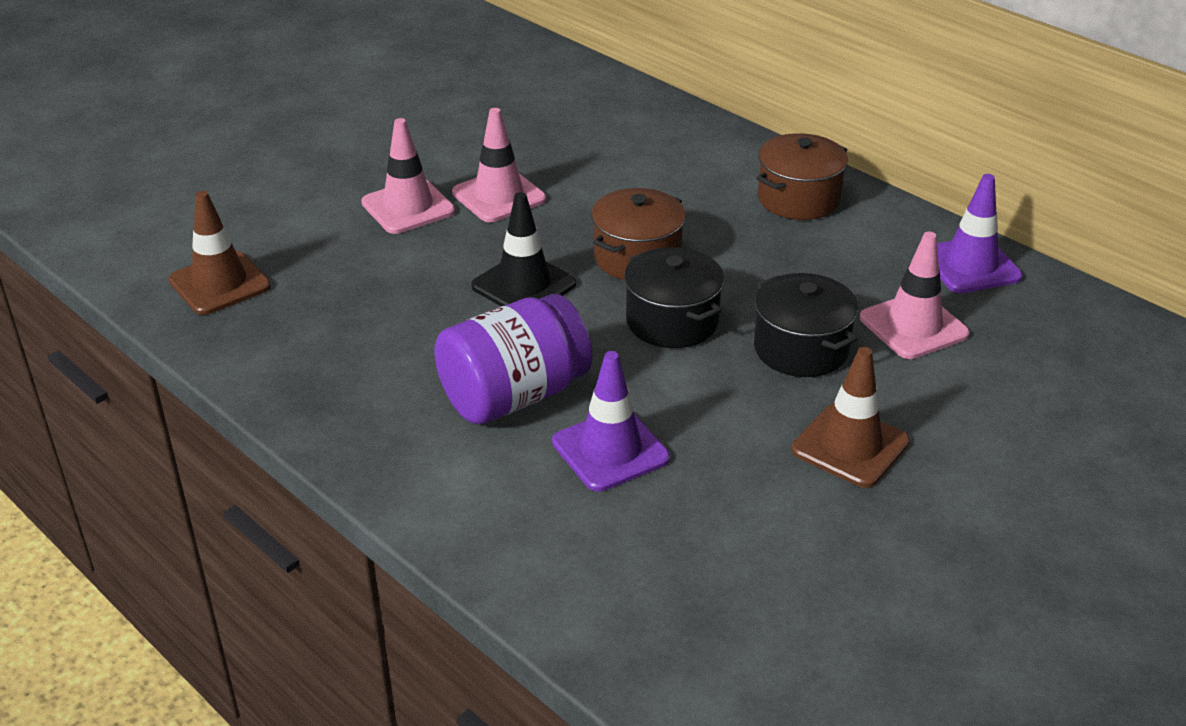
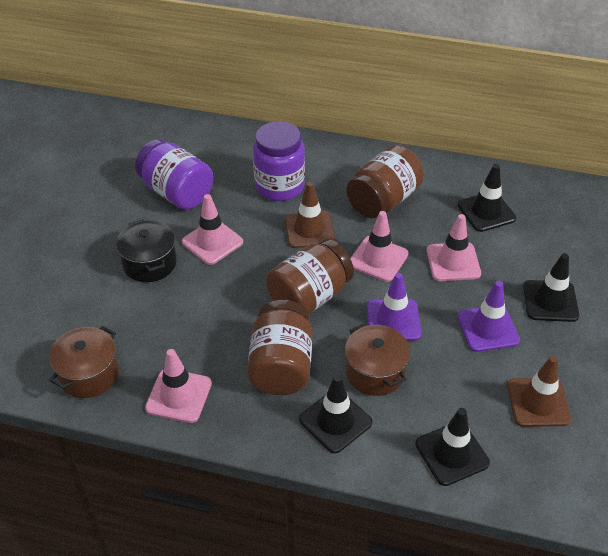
black pot: 2 -> 1
black traffic cone: 1 -> 4
brown jar: 0 -> 3
pink traffic cone: 3 -> 4
purple jar: 1 -> 2

